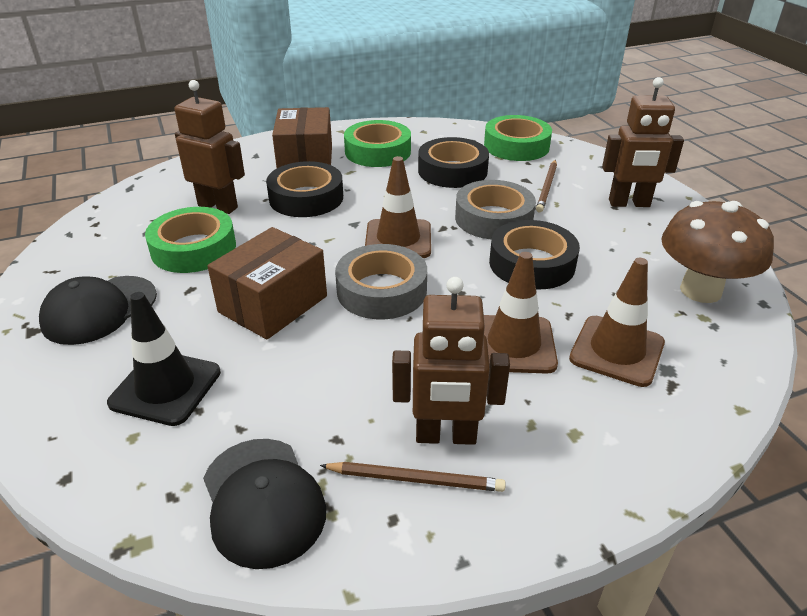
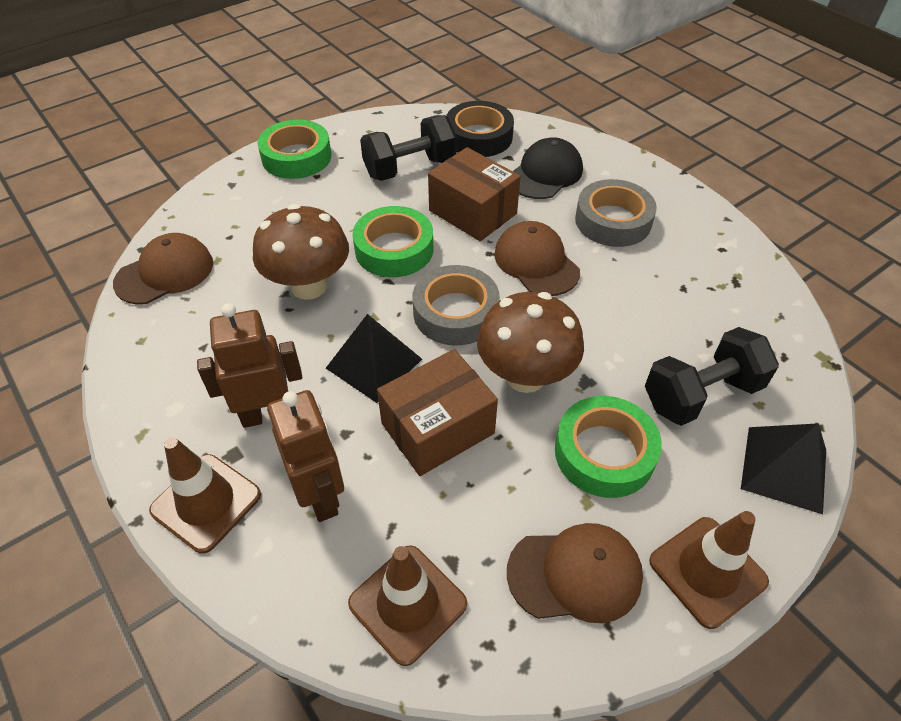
black cap: 2 -> 1
black dumbbell: 0 -> 2
black pyramid: 0 -> 2
black tape: 3 -> 1
black traffic cone: 1 -> 0
brown cap: 0 -> 3
brown mushroom: 1 -> 2
brown pencil: 2 -> 0
brown robot: 3 -> 2

